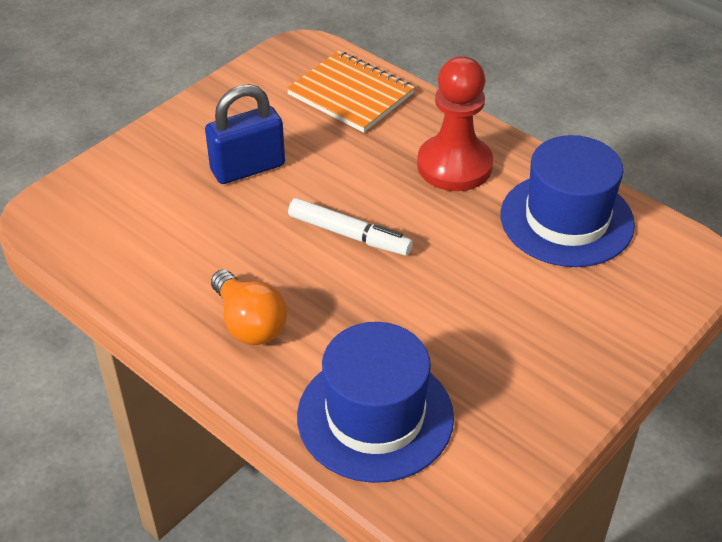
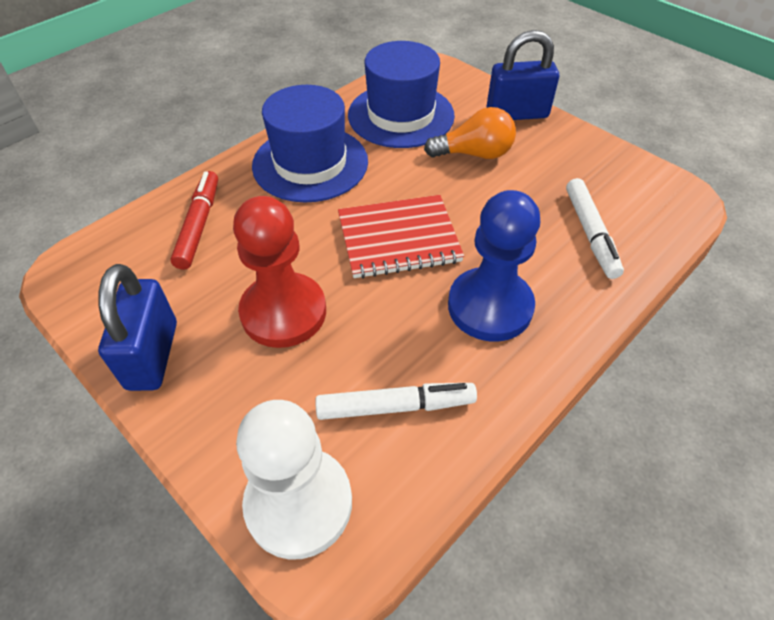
blue padlock: 1 -> 2
blue pawn: 0 -> 1
orange notebook: 1 -> 0
red marker: 0 -> 1
red notebook: 0 -> 1
white marker: 1 -> 2
white pawn: 0 -> 1

